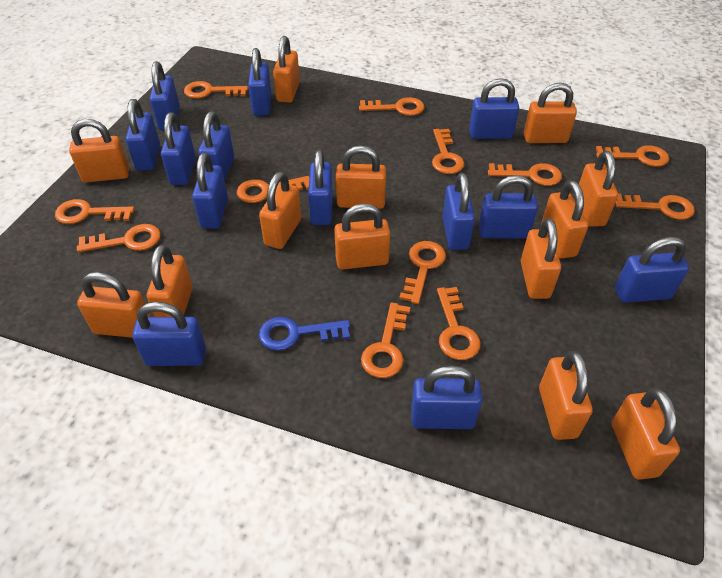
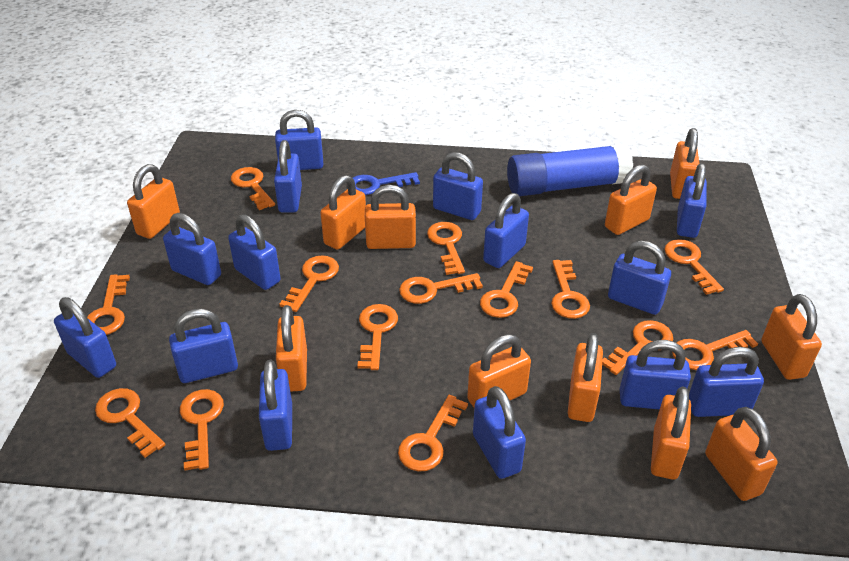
blue glue stick: 0 -> 1
blue padlock: 13 -> 14
orange key: 12 -> 14
orange padlock: 13 -> 11

